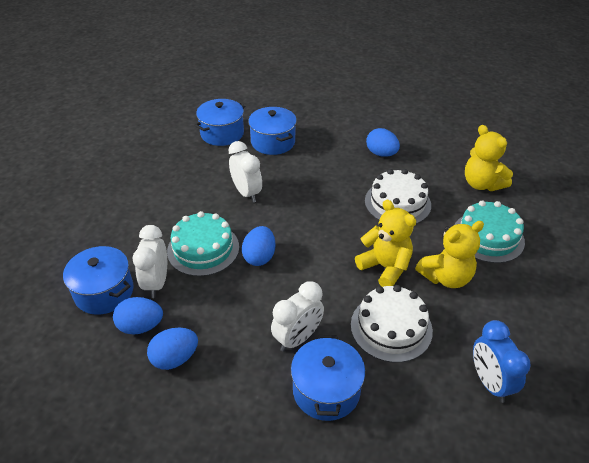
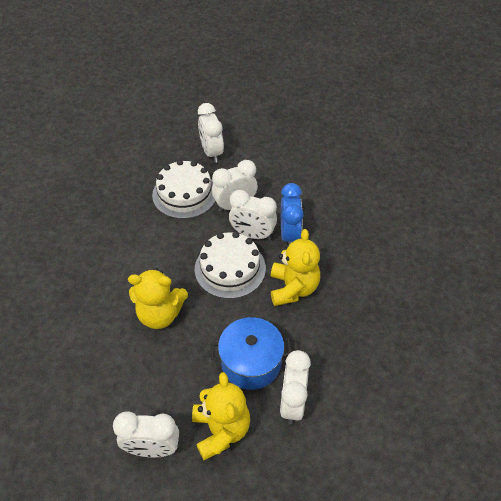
blue egg: 4 -> 0
blue pot: 4 -> 1
turquoise cake: 2 -> 0
white clock: 3 -> 5

